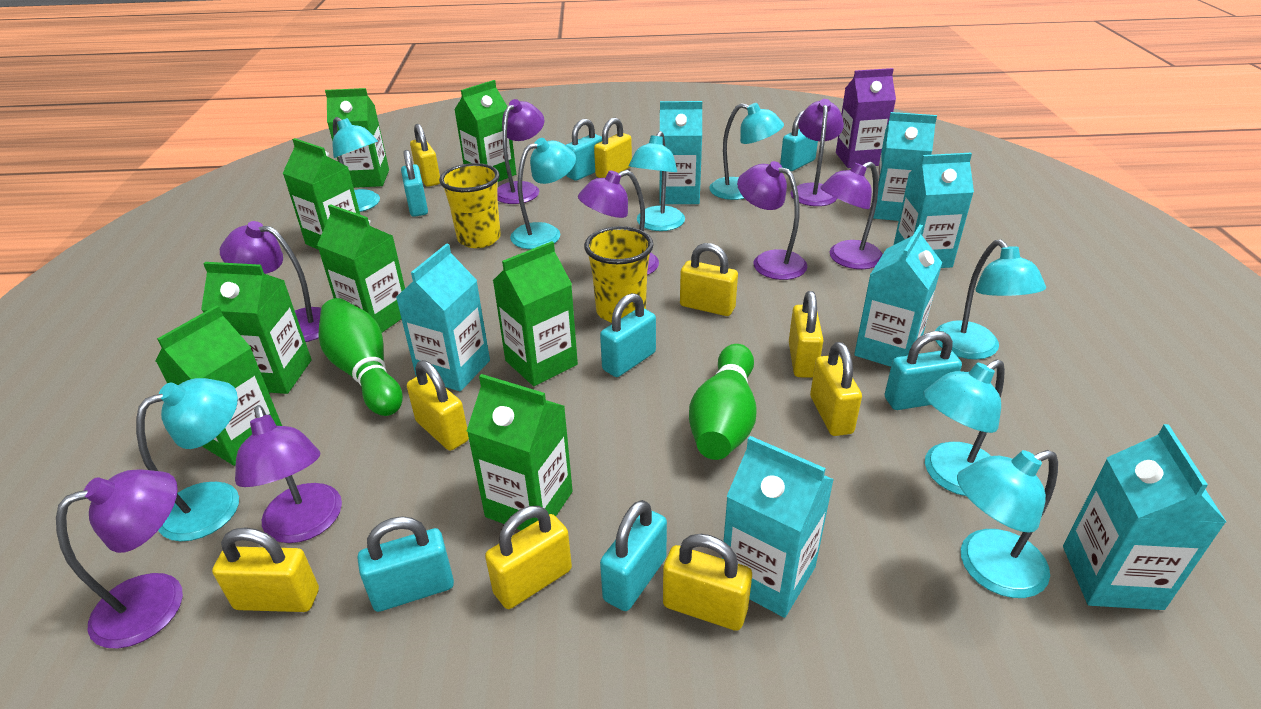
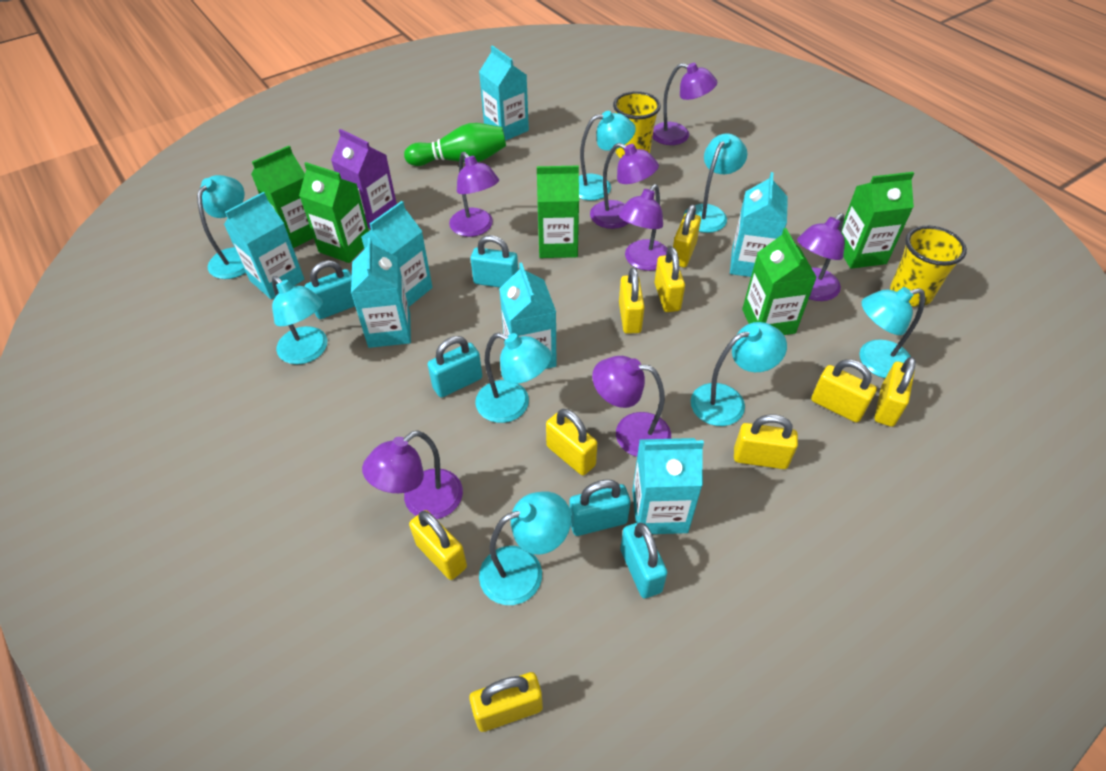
green bowling pin: 2 -> 1
green carton: 8 -> 5
purple lamp: 8 -> 7
turquoise padlock: 7 -> 5

